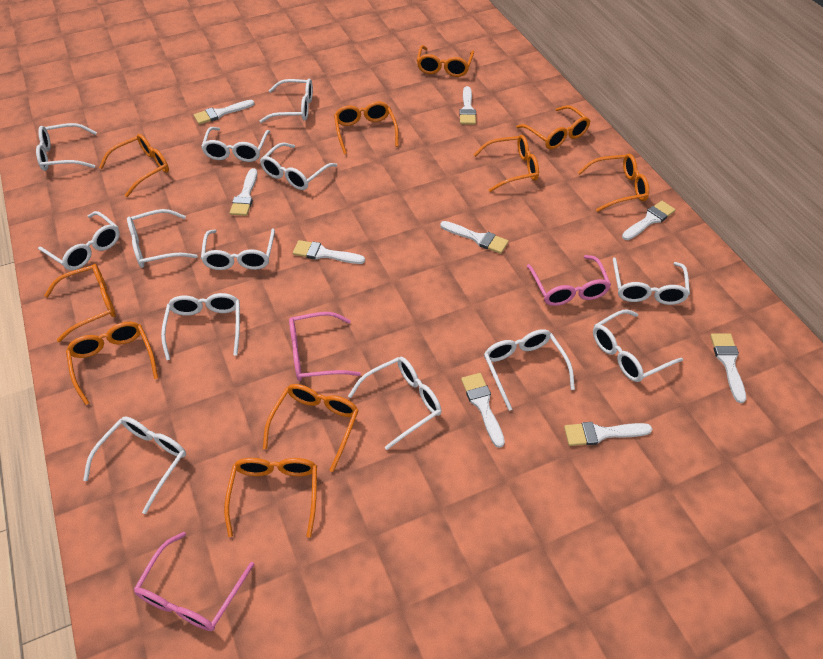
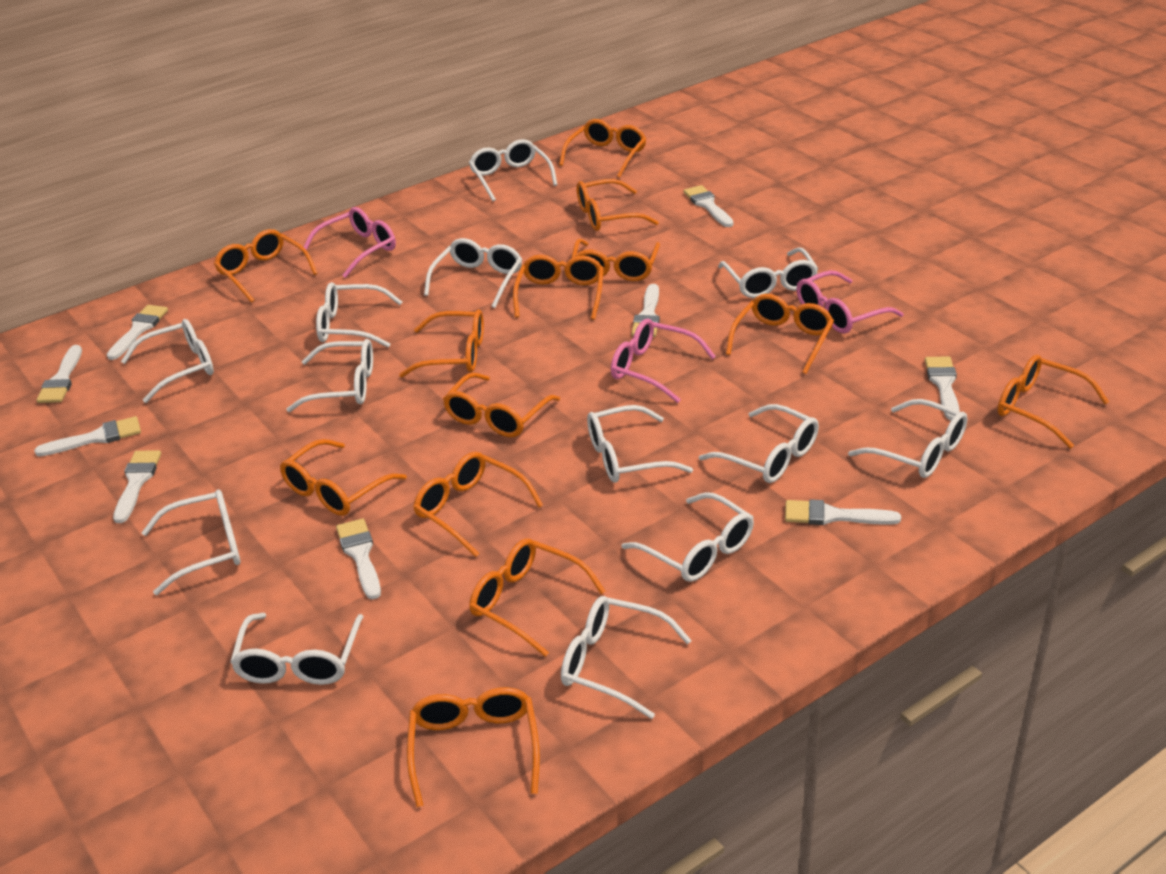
orange glasses: 10 -> 13

